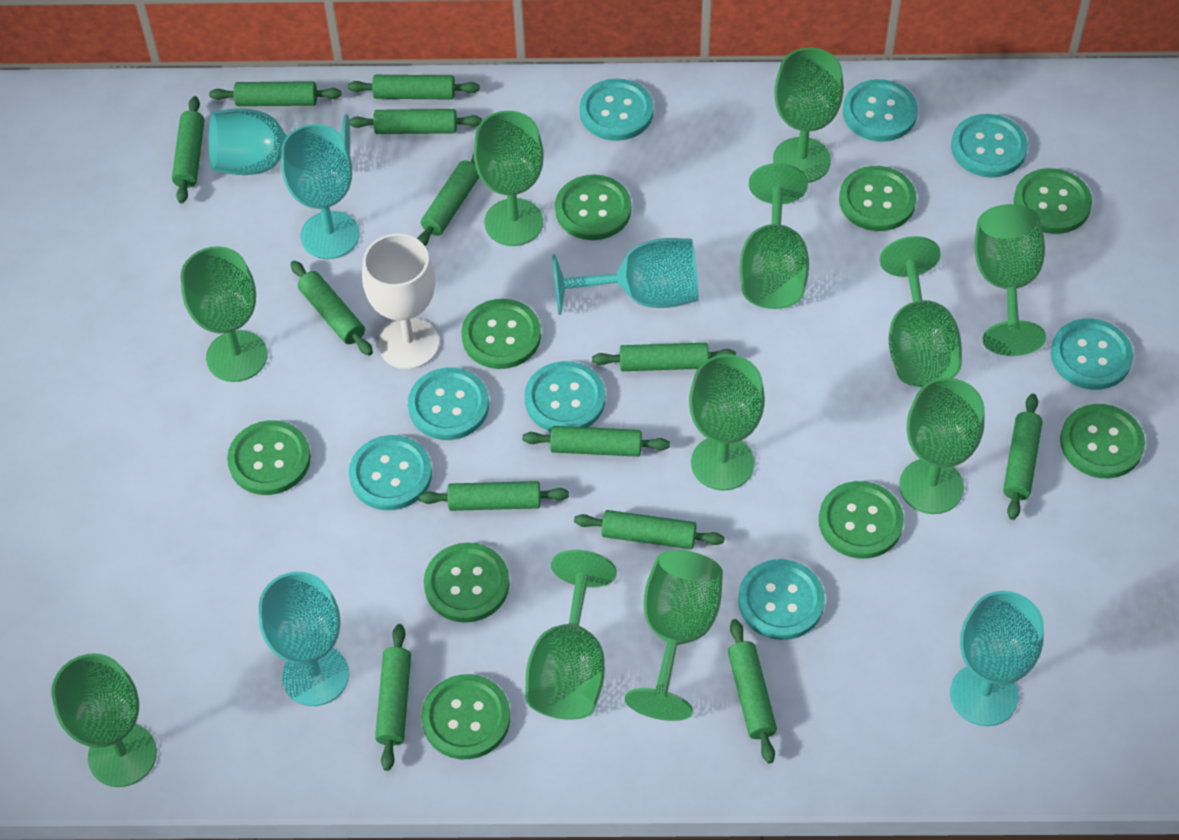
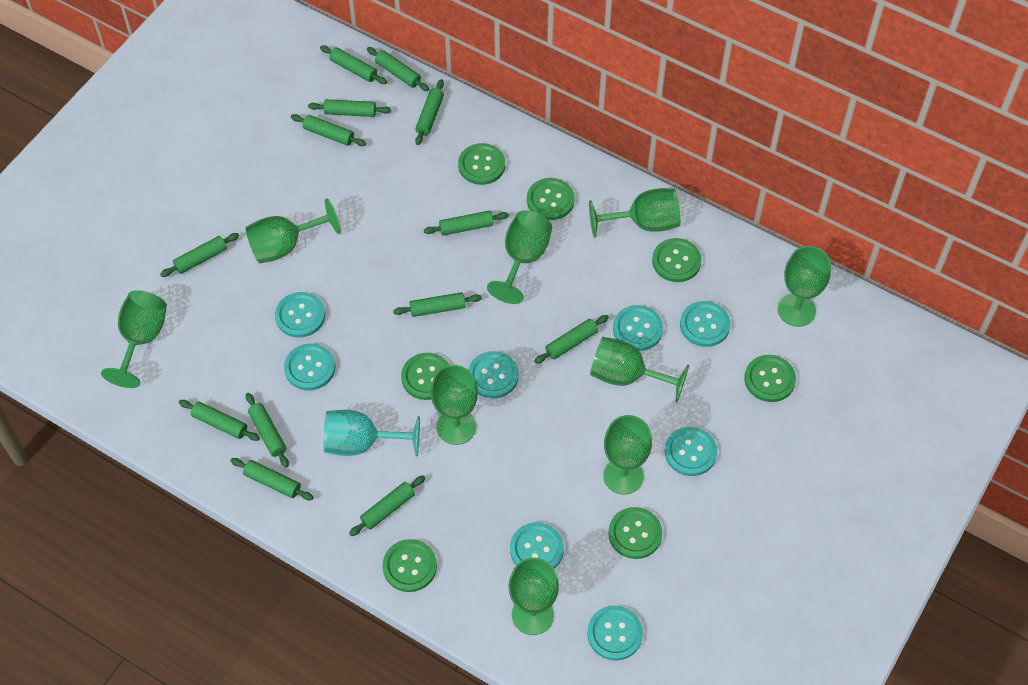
green button: 9 -> 7
green goblet: 11 -> 9
turquoise goblet: 5 -> 1
white goblet: 1 -> 0

